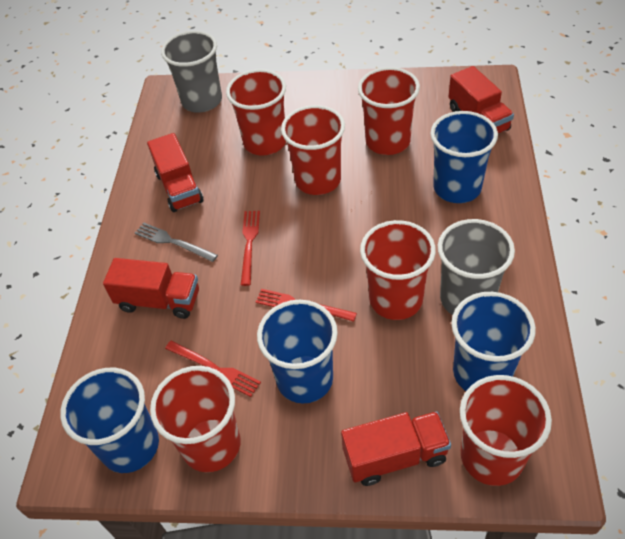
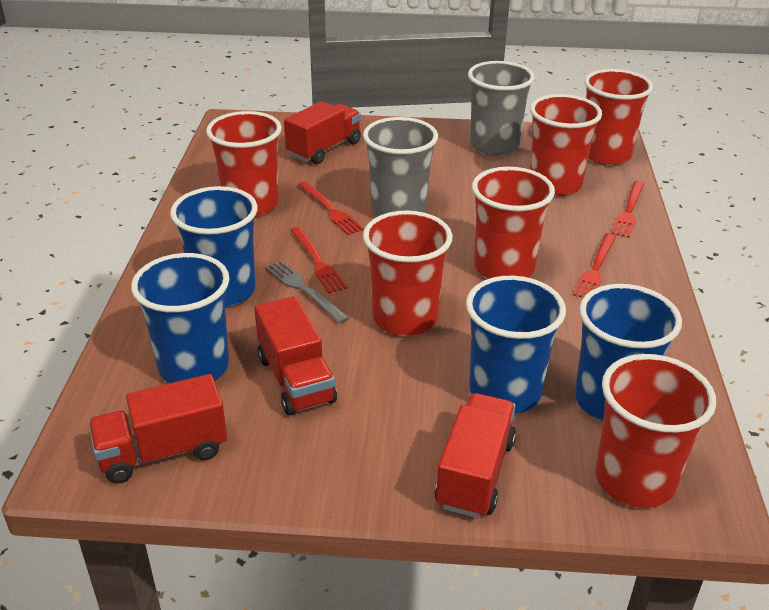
red fork: 3 -> 4

